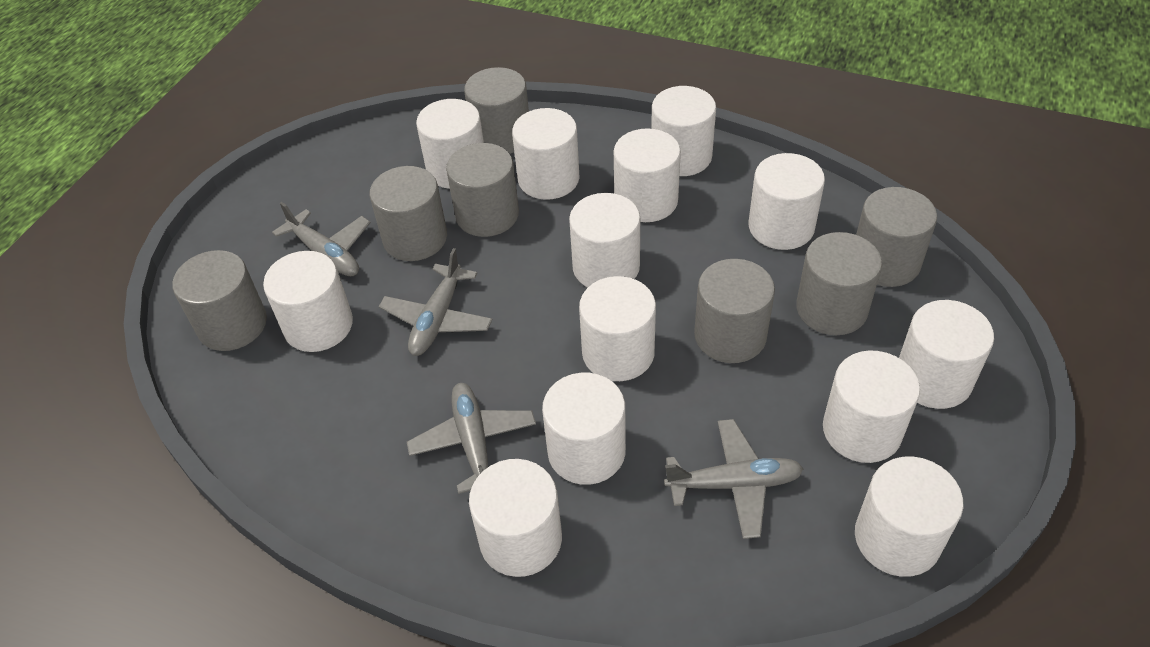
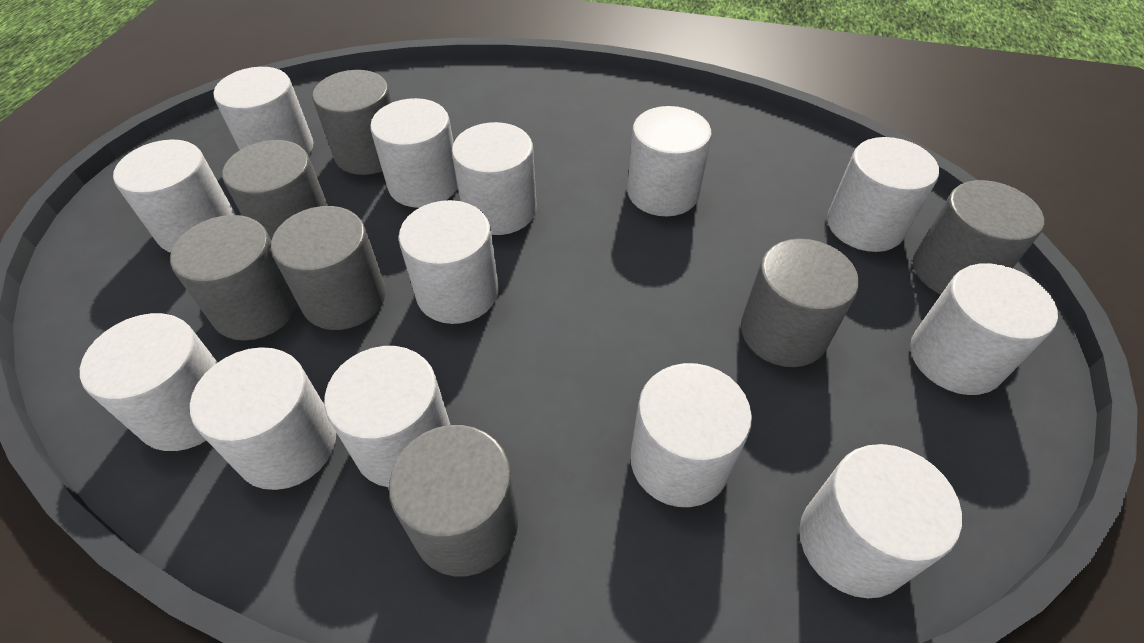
grey plane: 4 -> 0

